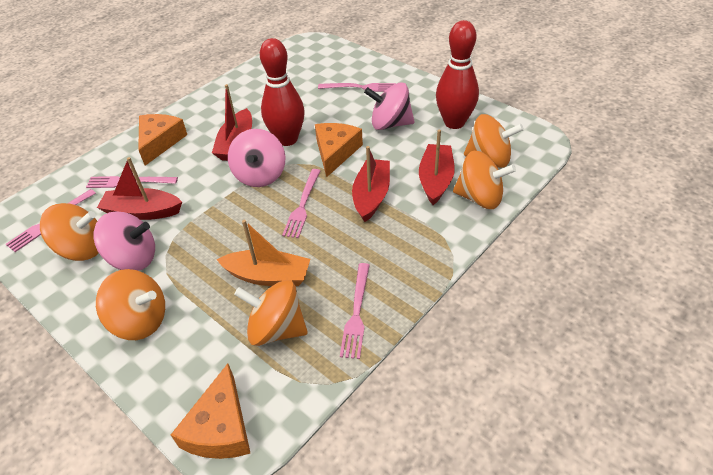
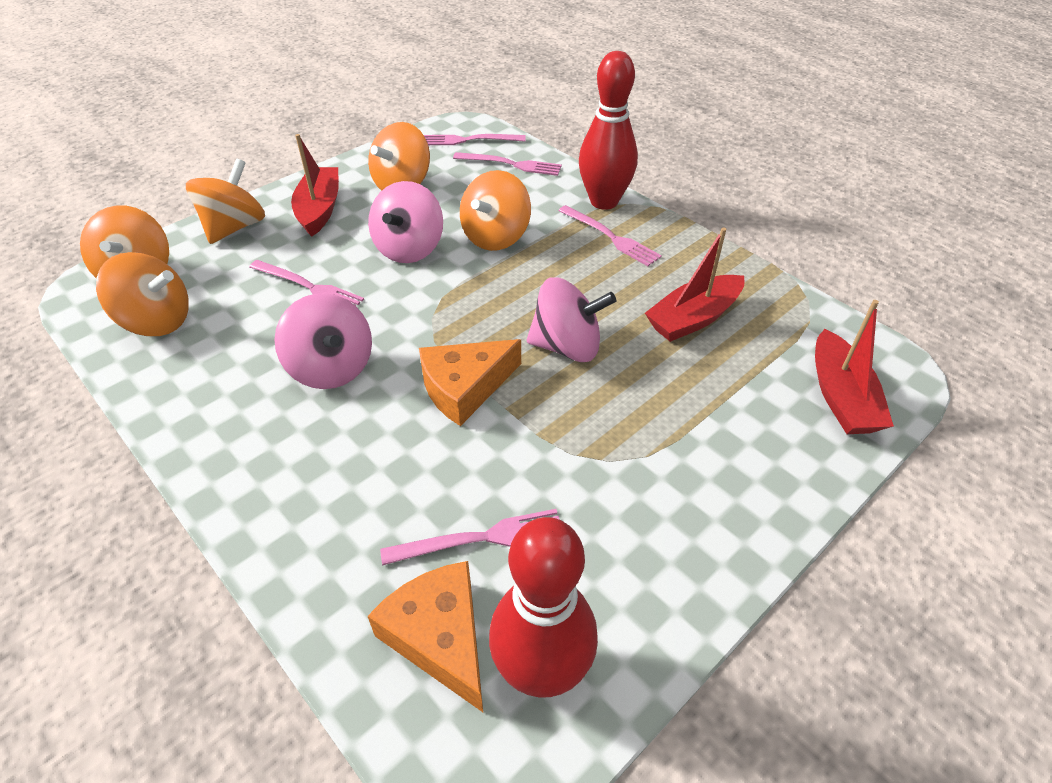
orange boat: 1 -> 0
orange cheese: 3 -> 2
red boat: 4 -> 3

